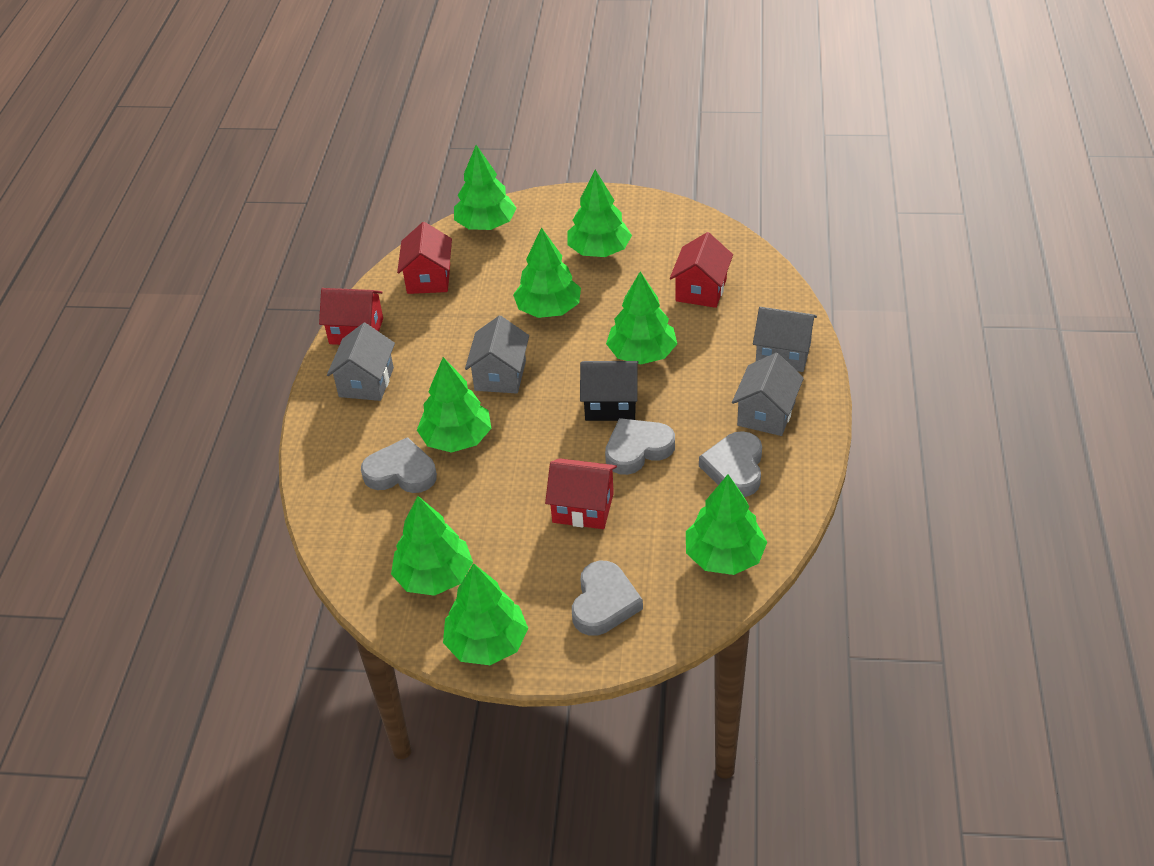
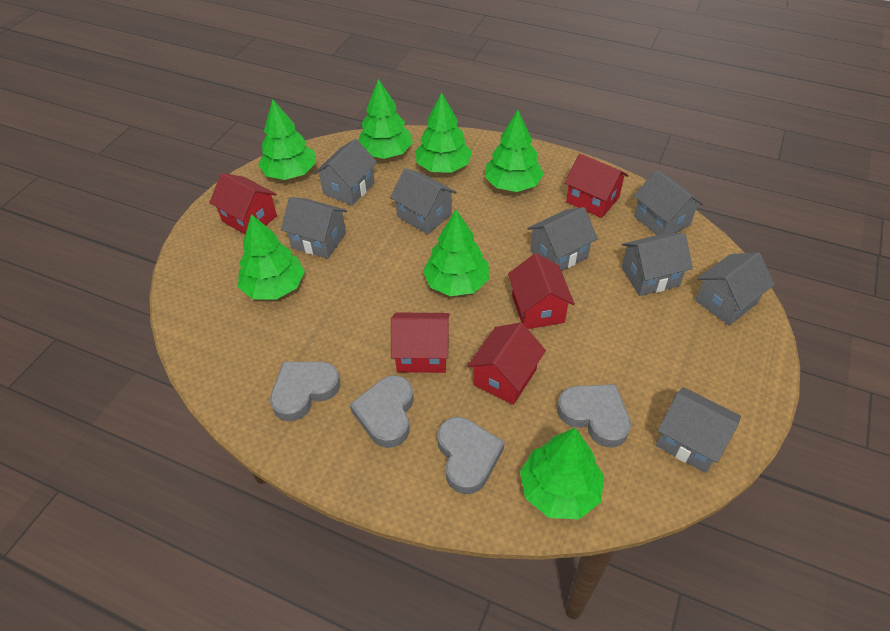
black house: 1 -> 0
green tree: 8 -> 7
grey house: 4 -> 8
red house: 4 -> 5

